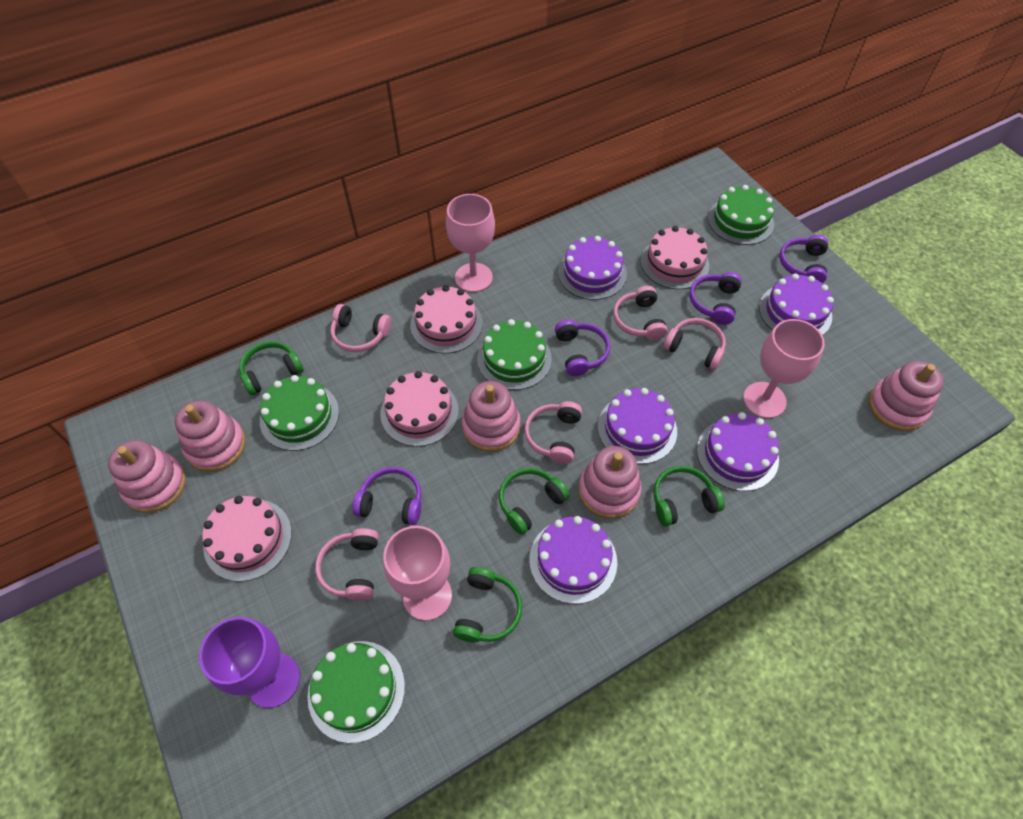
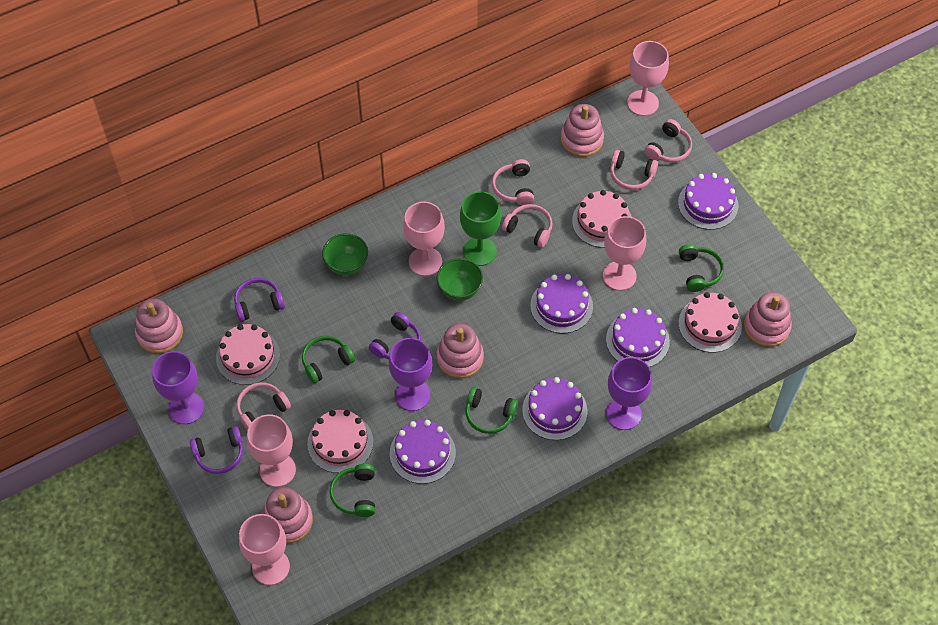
green bowl: 0 -> 2
green cake: 4 -> 0
green goblet: 0 -> 1
pink goblet: 3 -> 5
purple goblet: 1 -> 3
purple headphones: 4 -> 3

